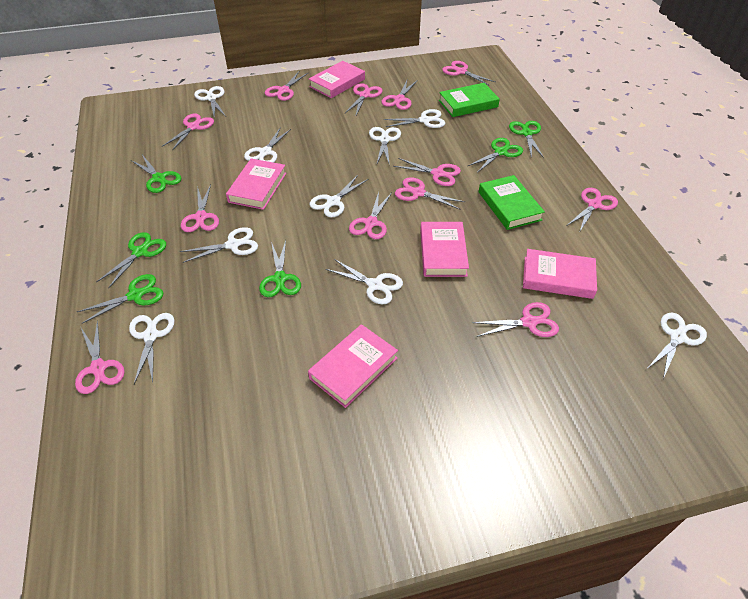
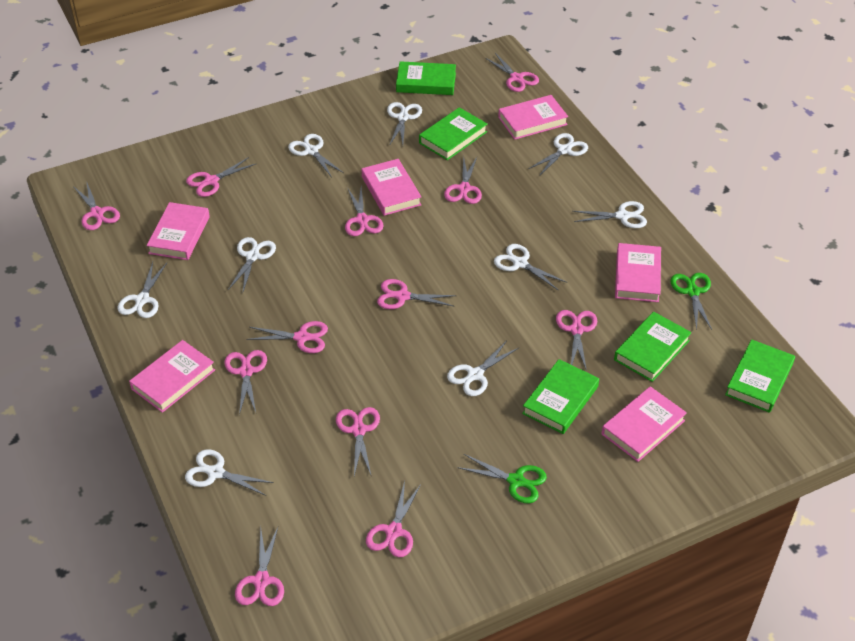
green book: 2 -> 5
green scissors: 6 -> 2
pink book: 5 -> 6

